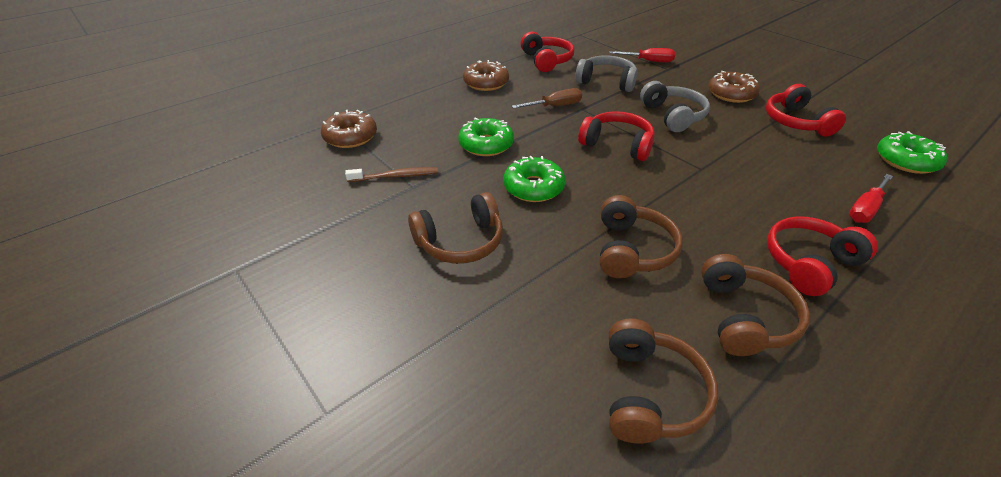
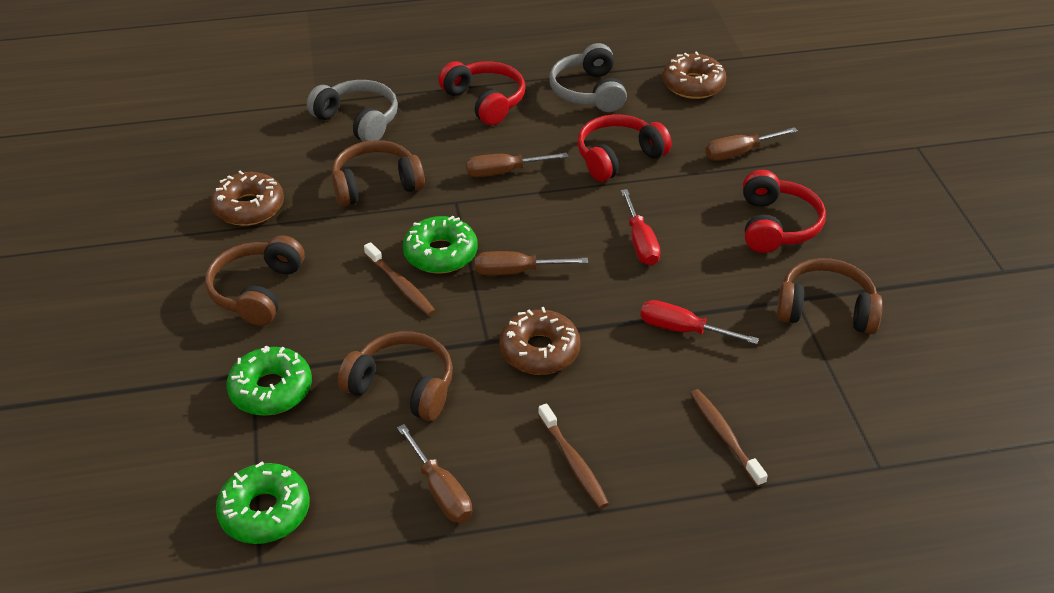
brown screwdriver: 1 -> 4
brown toothbrush: 1 -> 3
red headphones: 4 -> 3

